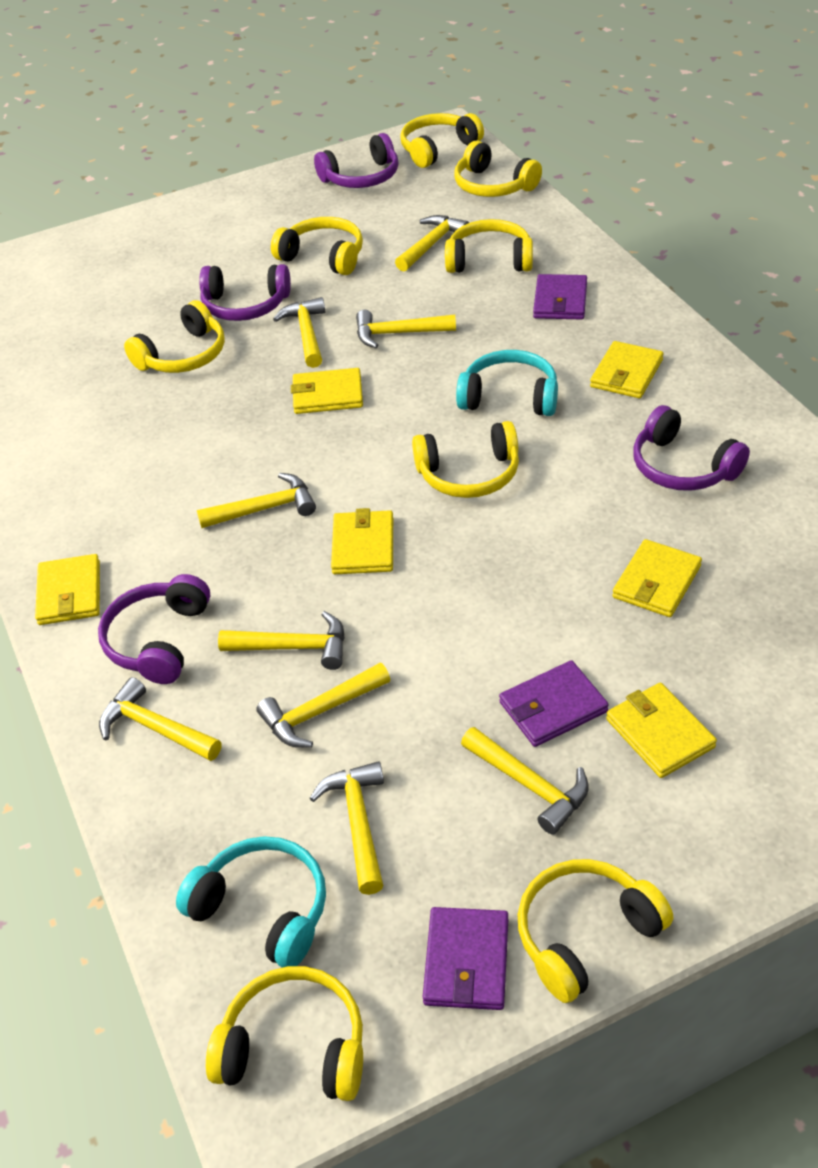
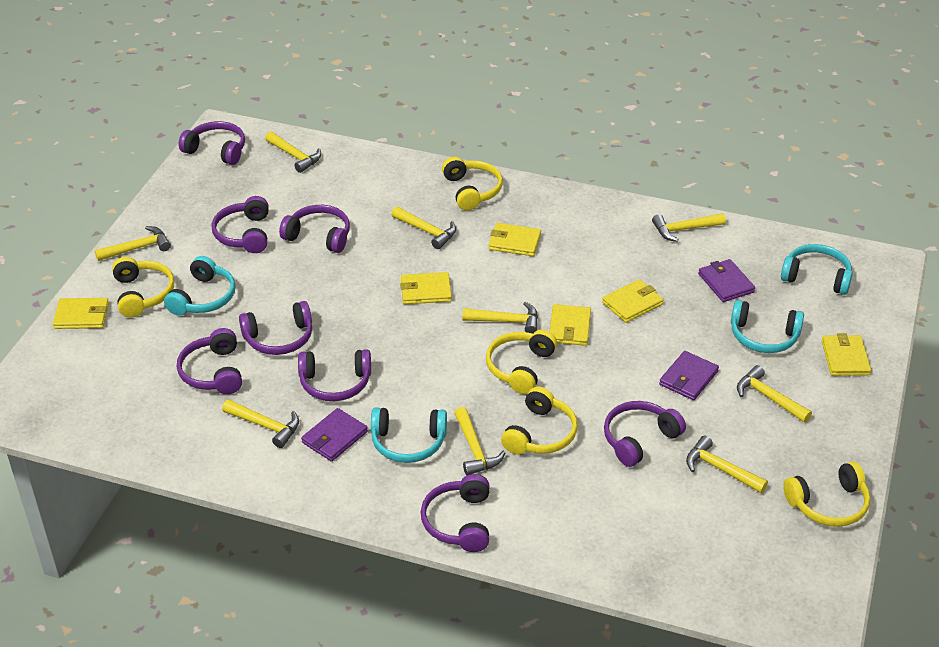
purple headphones: 4 -> 8
turquoise headphones: 2 -> 4
yellow headphones: 8 -> 5

